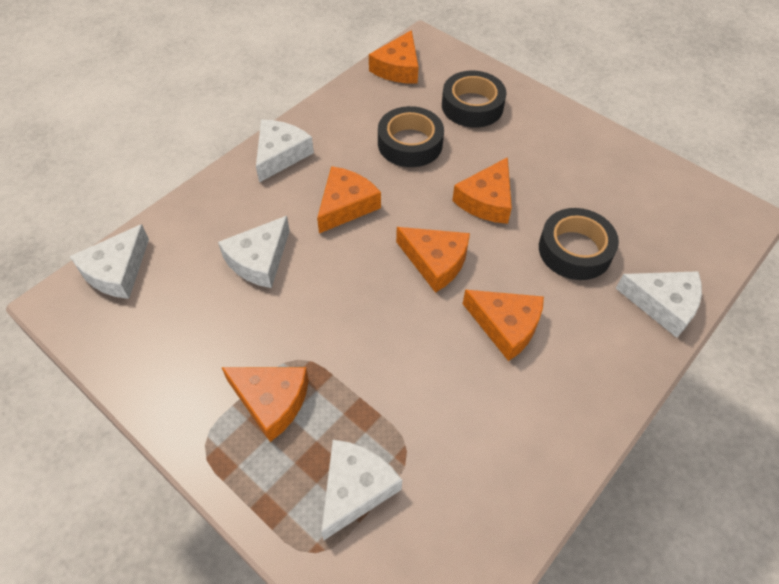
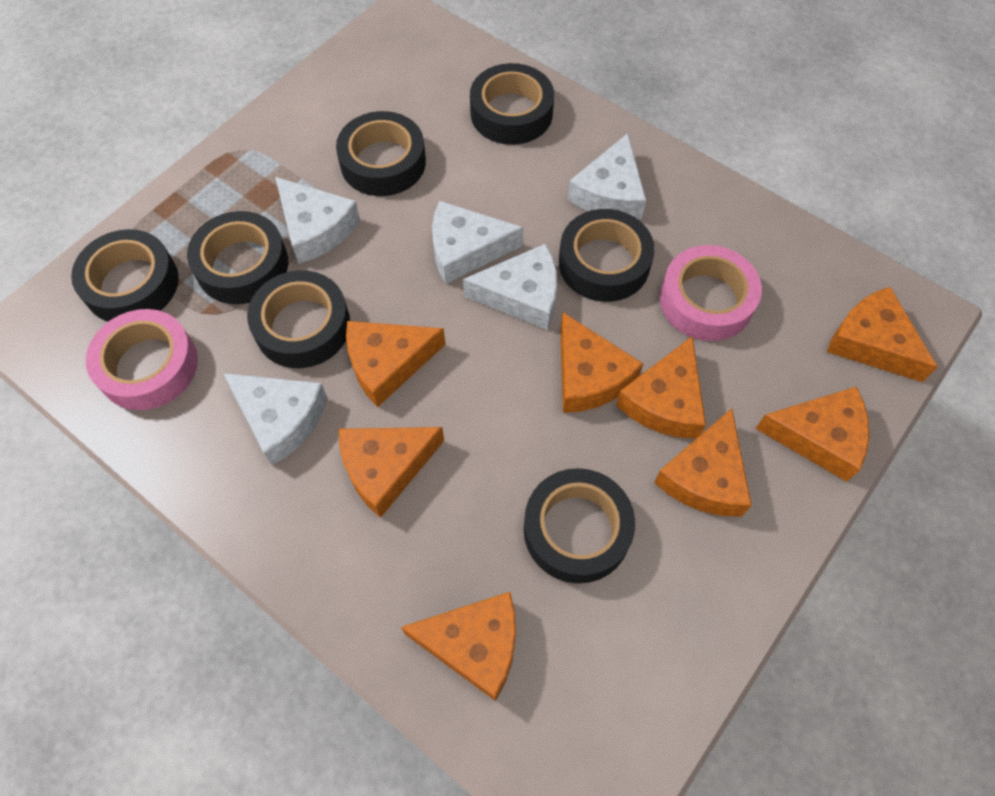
black tape: 3 -> 7
orange cheese: 6 -> 8
pink tape: 0 -> 2

